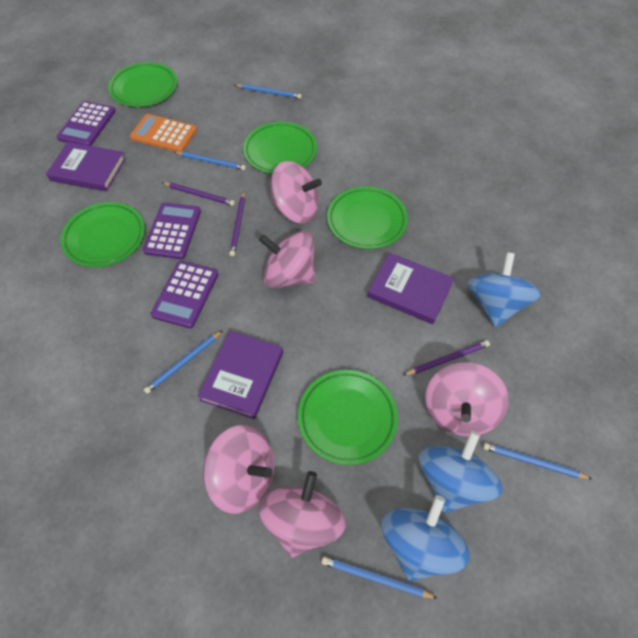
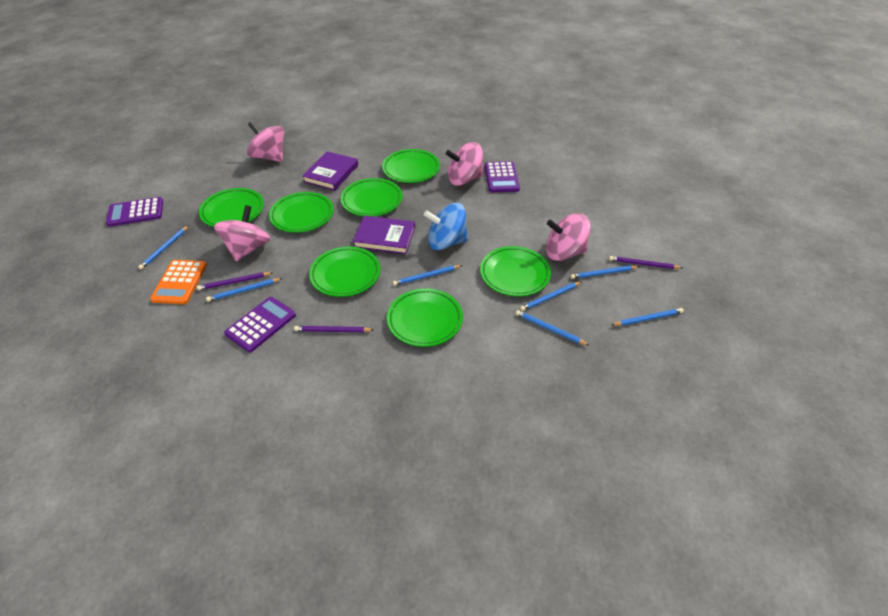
blue pencil: 5 -> 7
blue spinning top: 3 -> 1
green plate: 5 -> 7
pink spinning top: 5 -> 4
purple book: 3 -> 2

